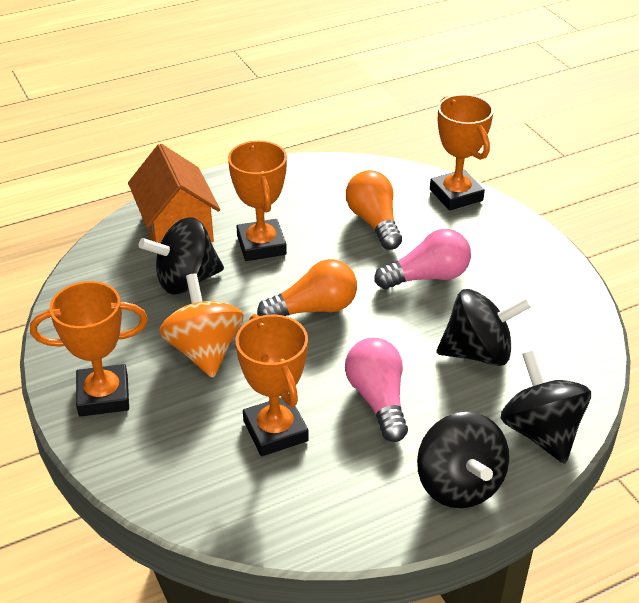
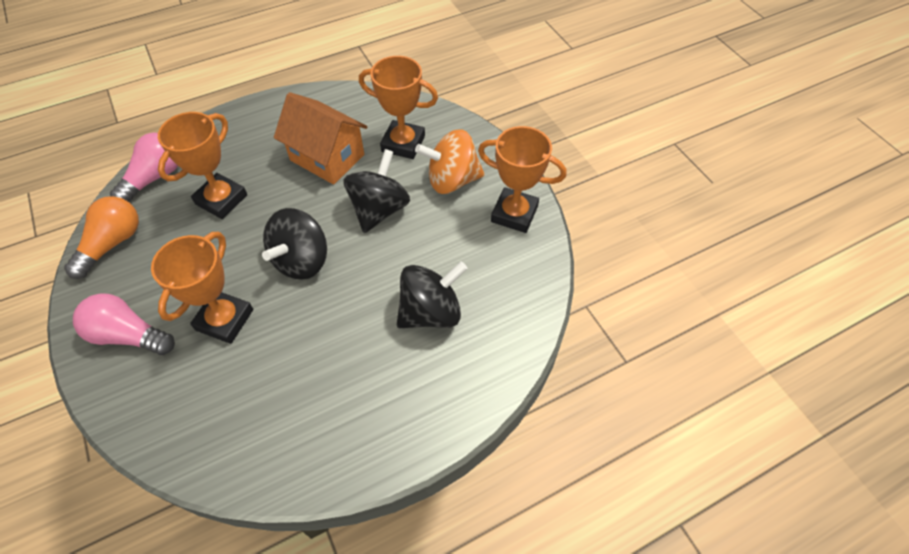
black spinning top: 4 -> 3
orange light bulb: 2 -> 1

